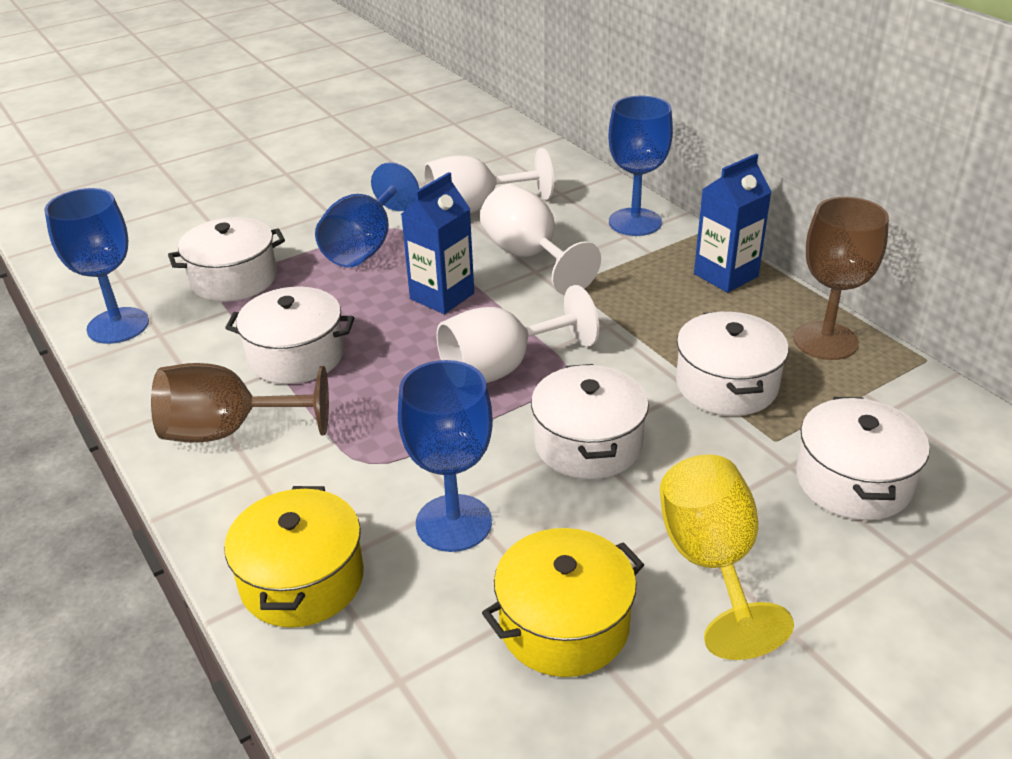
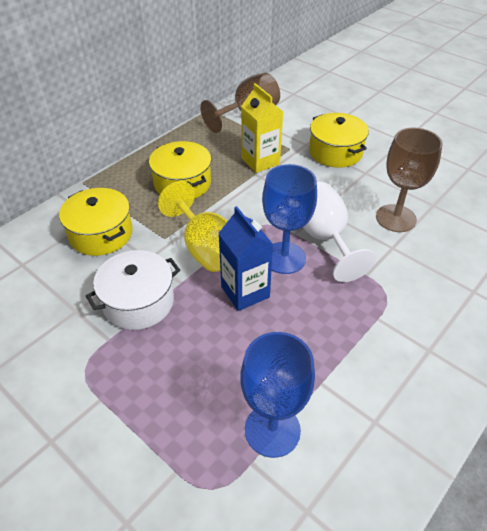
blue carton: 2 -> 1
blue goblet: 4 -> 2
white goblet: 3 -> 1
white pot: 5 -> 1
yellow carton: 0 -> 1
yellow pot: 2 -> 3

